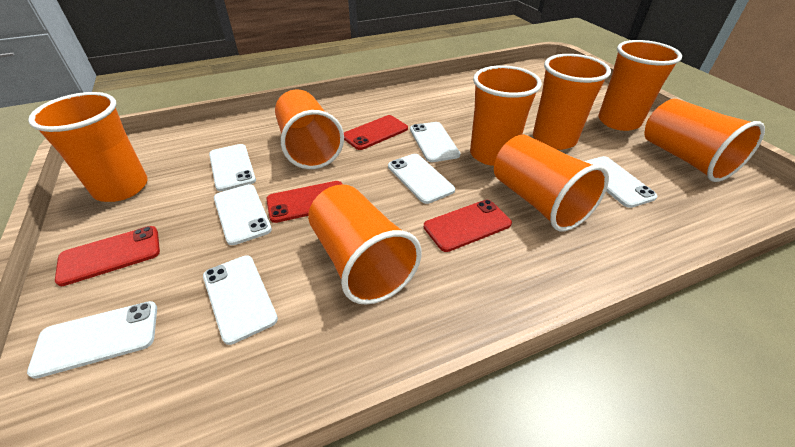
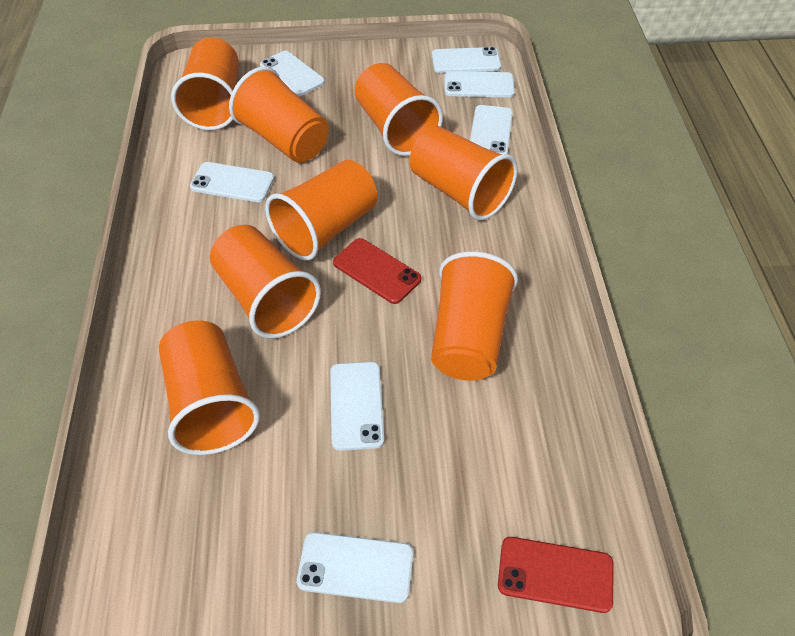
red phone: 4 -> 2

